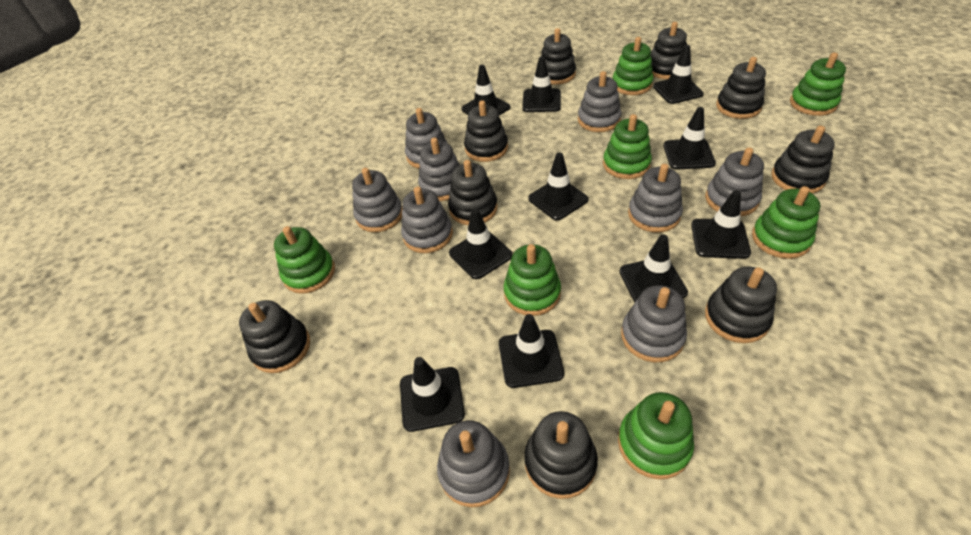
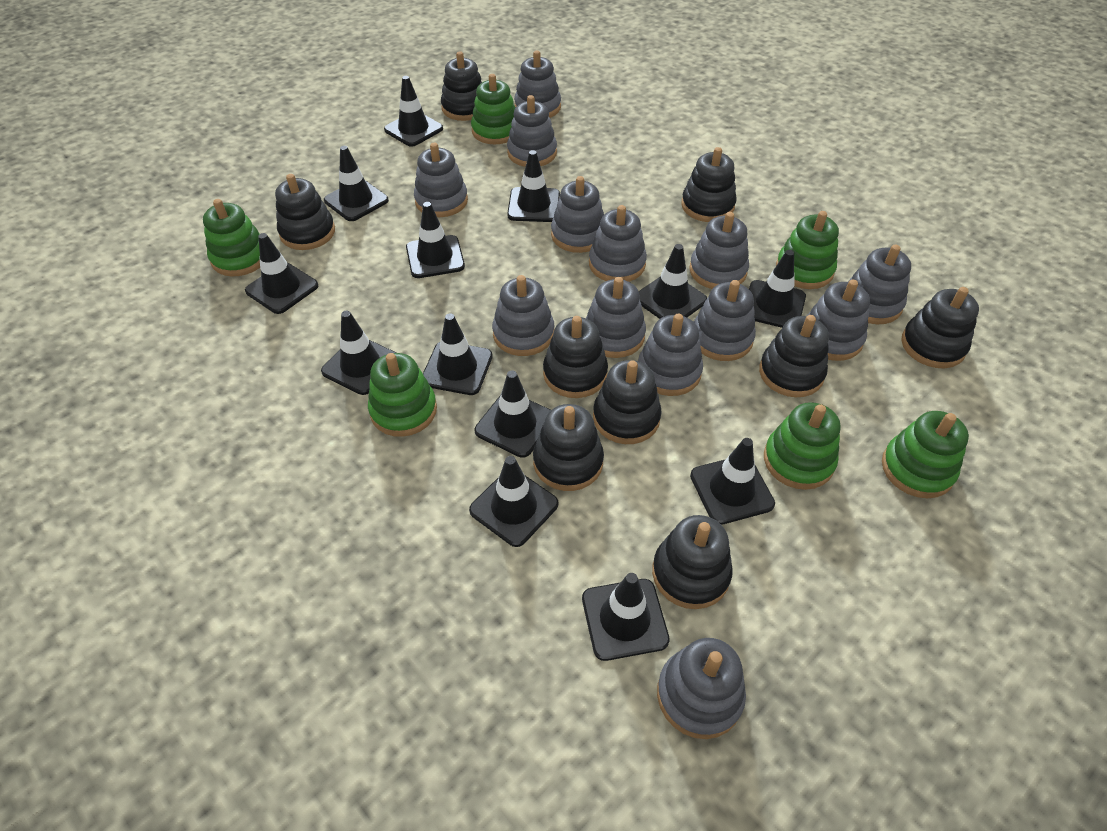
black traffic cone: 10 -> 13
green stacking toy: 7 -> 6
grey stacking toy: 9 -> 13

